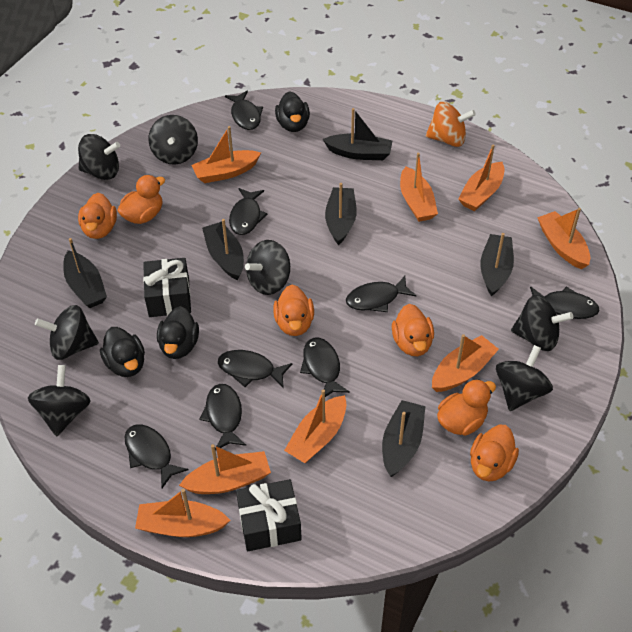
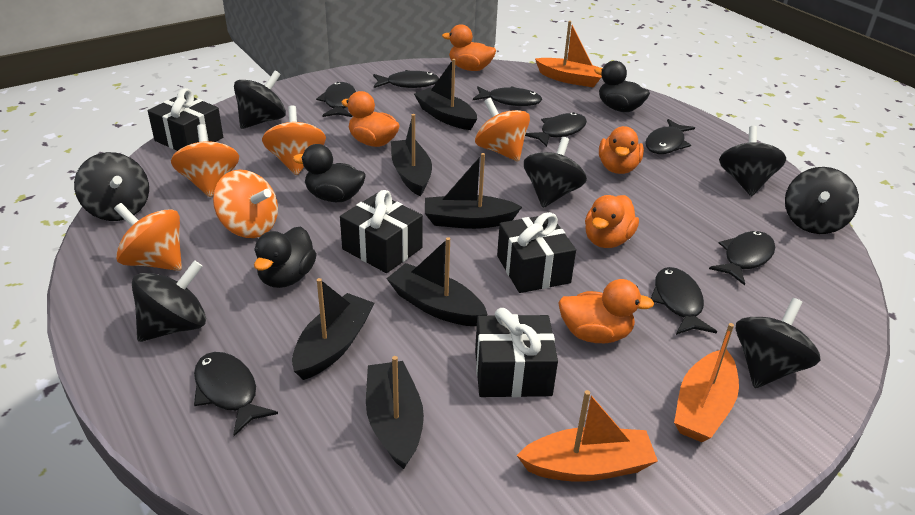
black gift: 2 -> 4
orange boat: 8 -> 3
orange duck: 6 -> 5
orange spinning top: 1 -> 5

